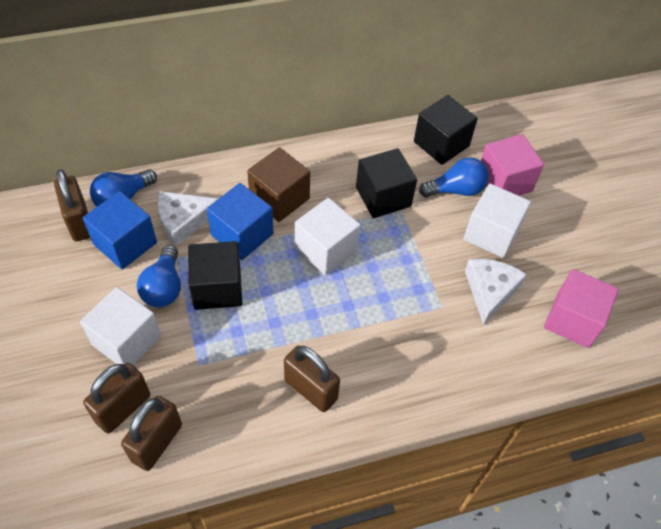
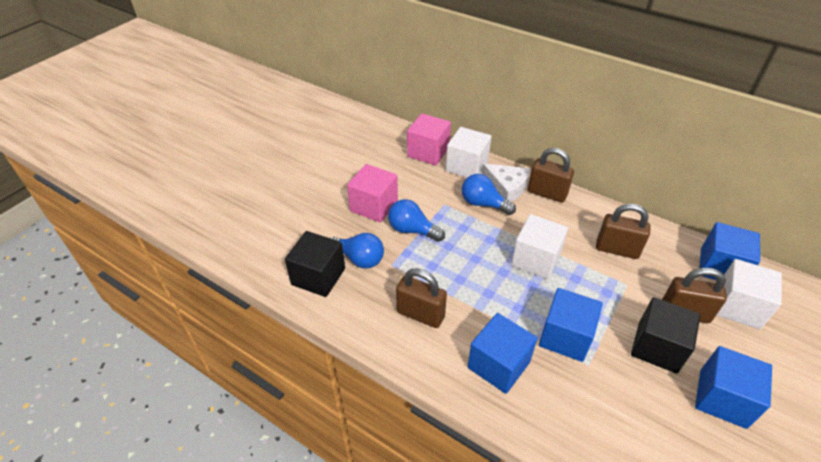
black cube: 3 -> 2
blue cube: 2 -> 4
brown cube: 1 -> 0
white cheese: 2 -> 1

